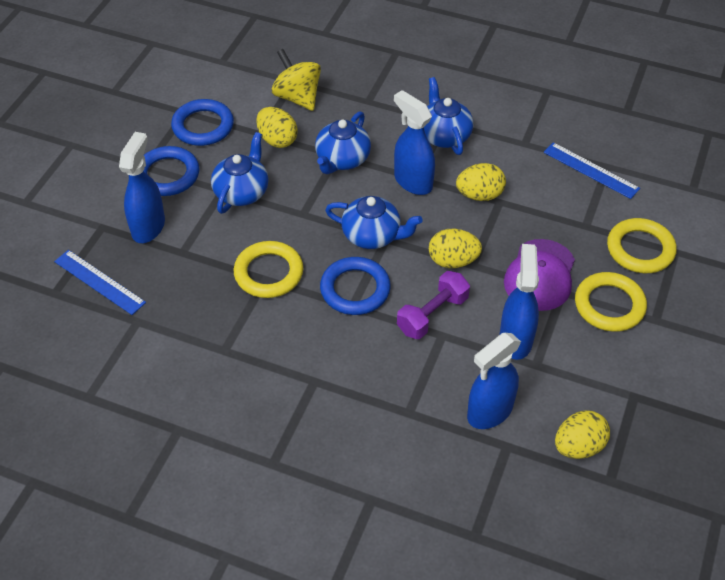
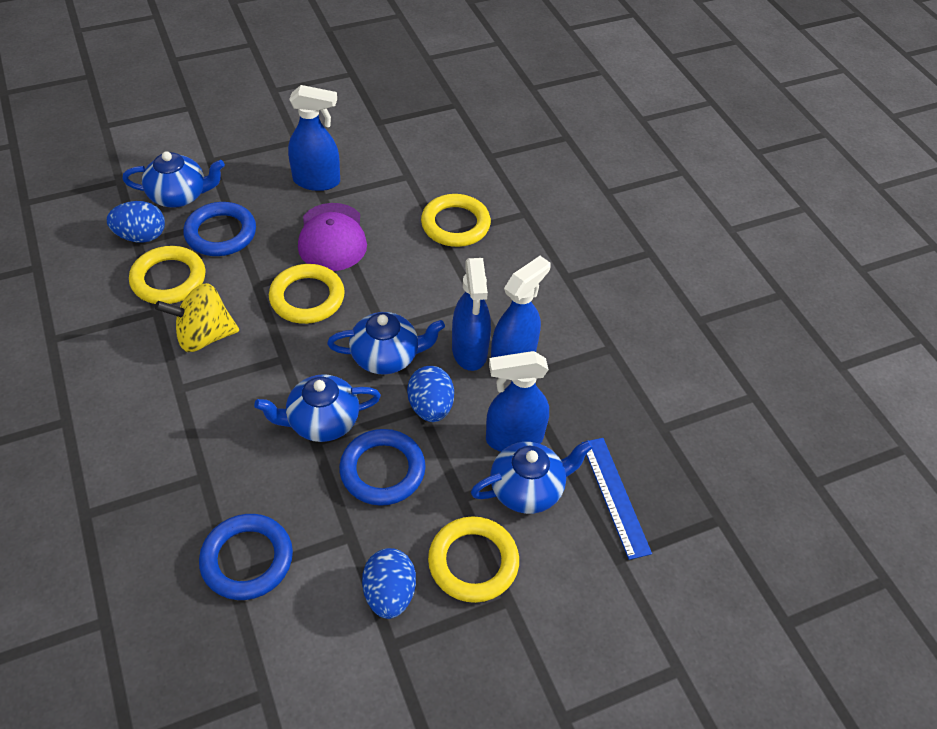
blue egg: 0 -> 3
blue ruler: 2 -> 1
purple dumbbell: 1 -> 0
yellow egg: 4 -> 0
yellow ring: 3 -> 4

